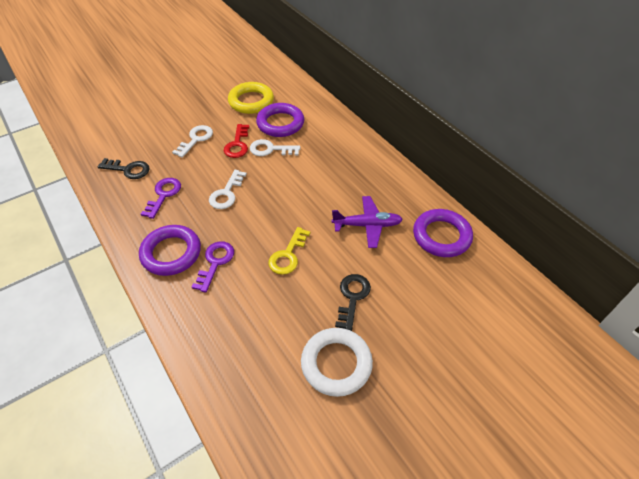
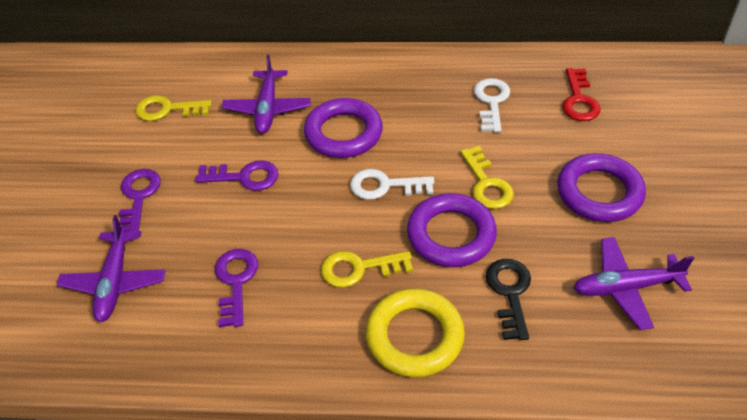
black key: 2 -> 1
purple key: 2 -> 3
purple plane: 1 -> 3
white key: 3 -> 2
white ring: 1 -> 0
yellow key: 1 -> 3

